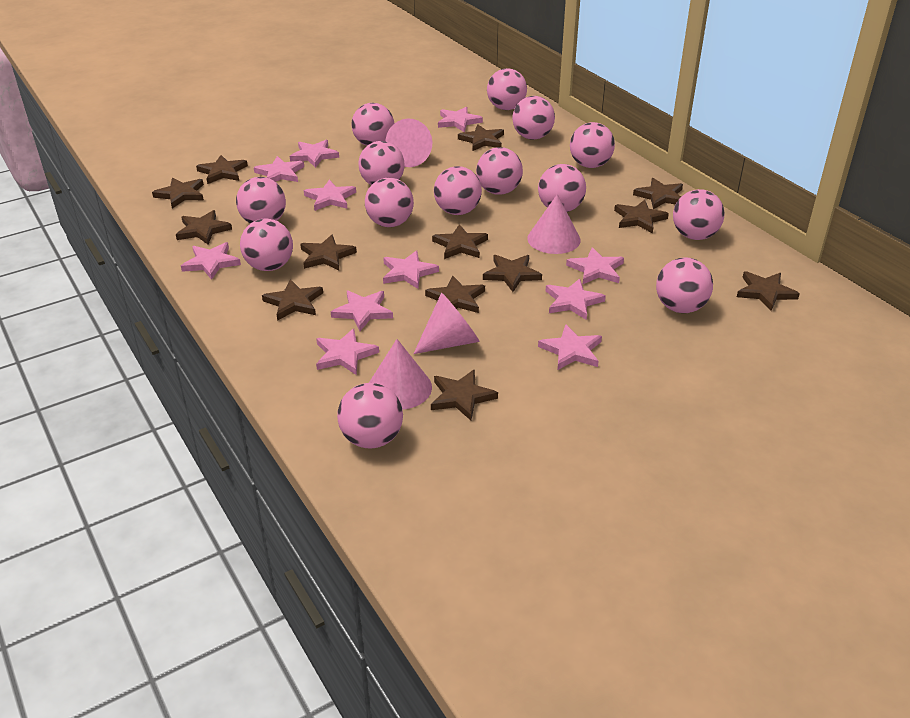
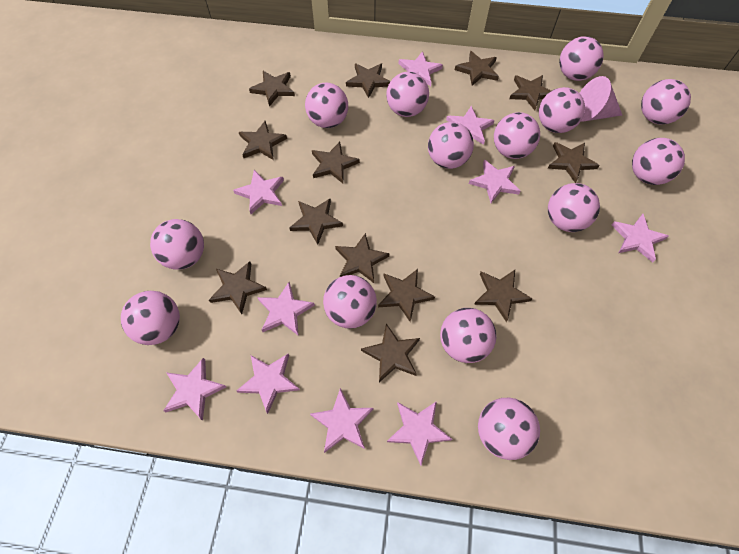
pink cone: 4 -> 1
pink star: 11 -> 10

